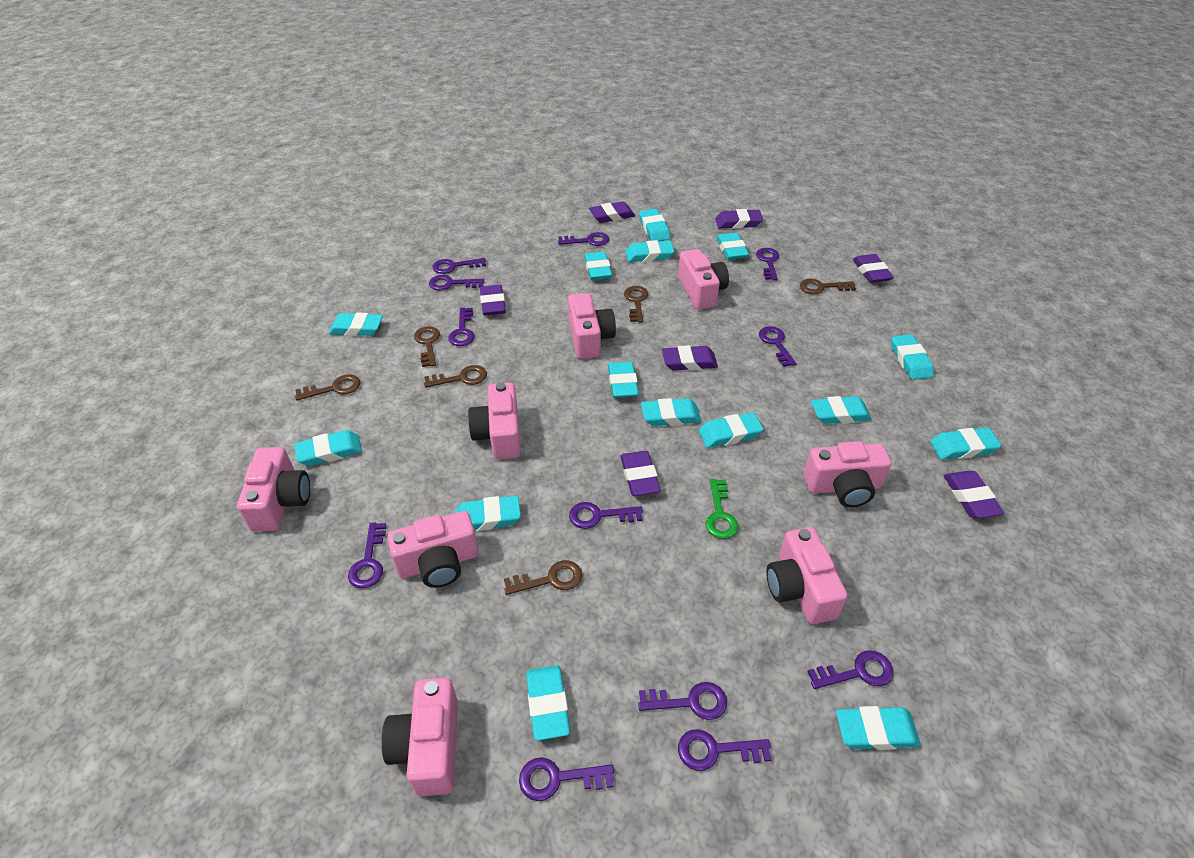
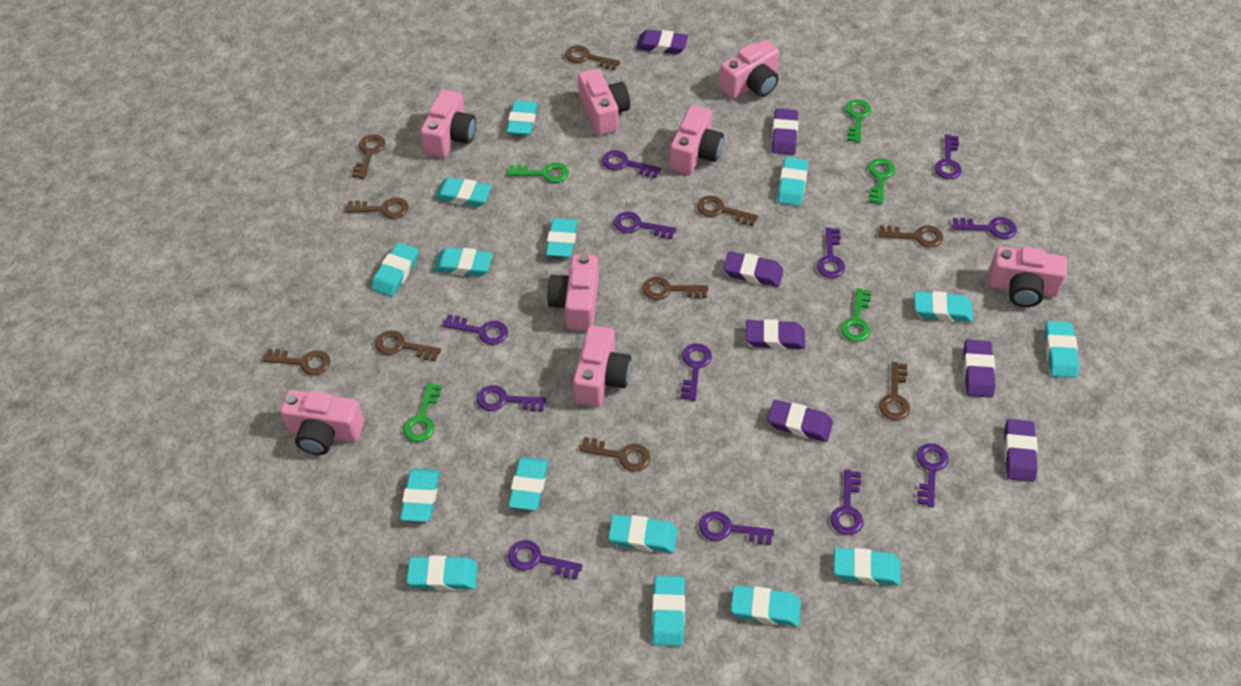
brown key: 6 -> 10
green key: 1 -> 5

